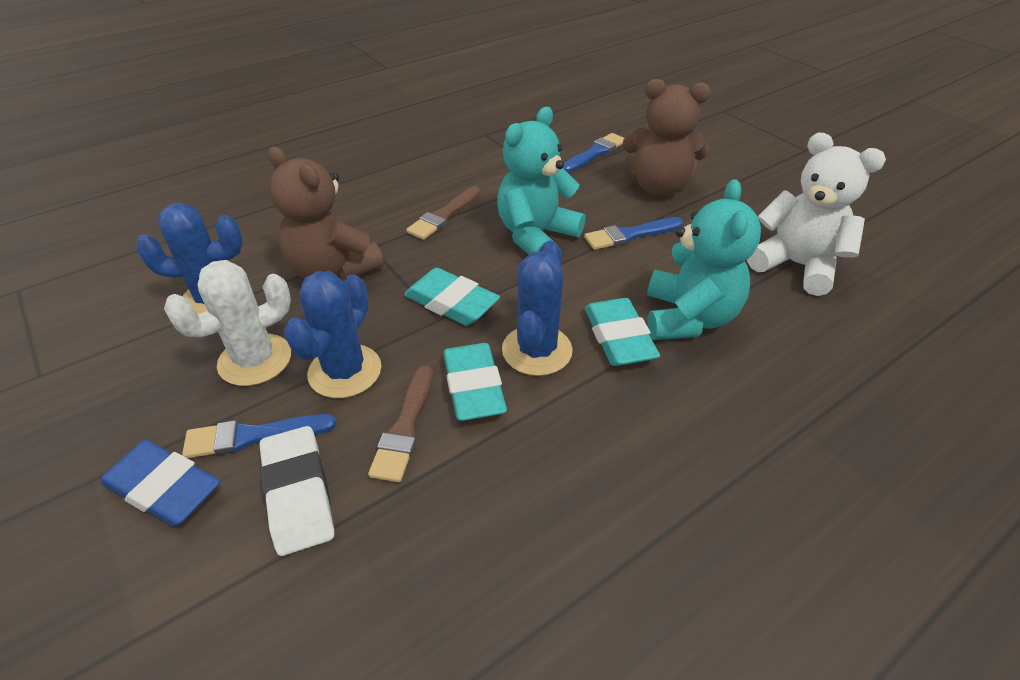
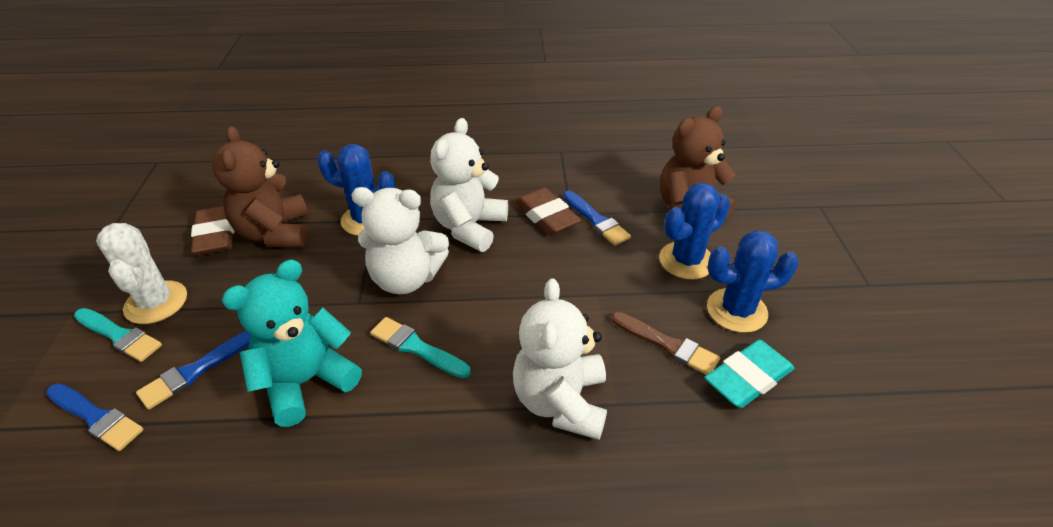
blue eraser: 1 -> 0
brown brush: 2 -> 1
brown eraser: 0 -> 2
turquoise brush: 0 -> 2
turquoise eraser: 3 -> 1
turquoise teddy bear: 2 -> 1
white eraser: 1 -> 0
white teddy bear: 1 -> 3

